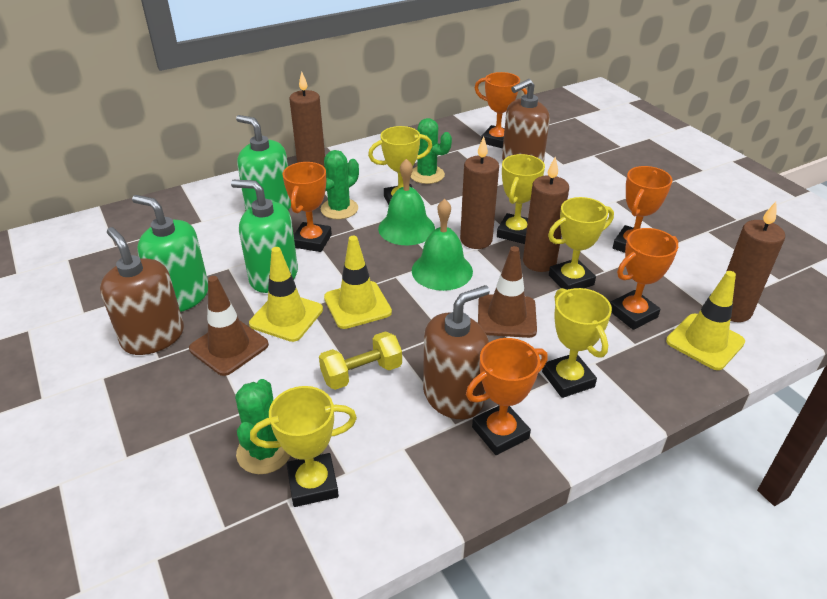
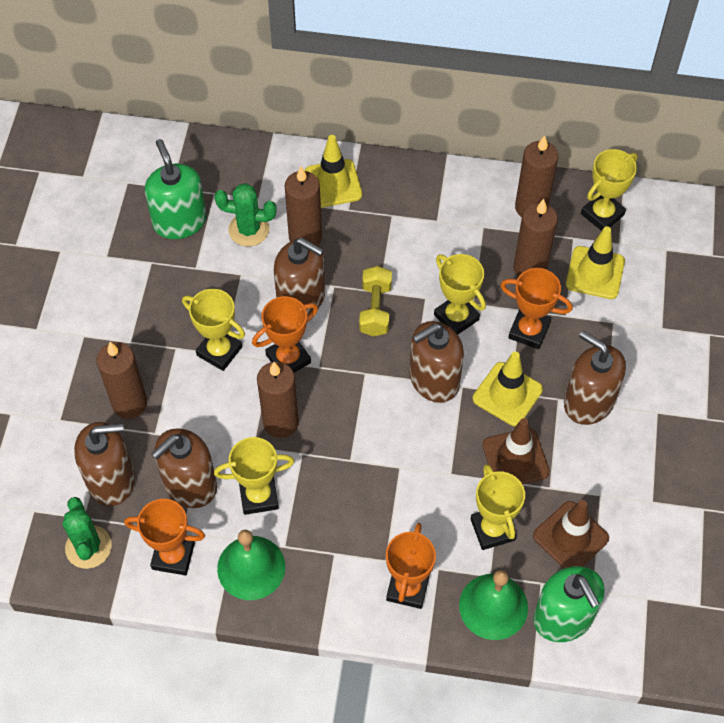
brown candle: 4 -> 5
brown soap dispenser: 3 -> 5
green cactus: 3 -> 2
green soap dispenser: 3 -> 2
orange trophy: 5 -> 4

